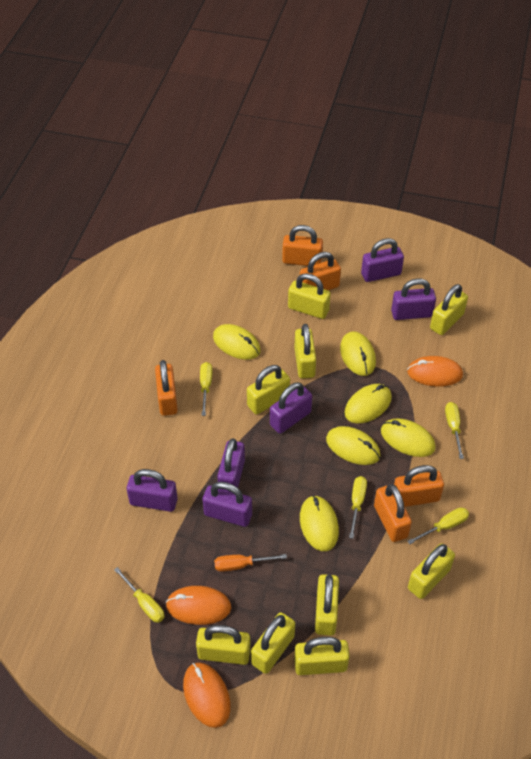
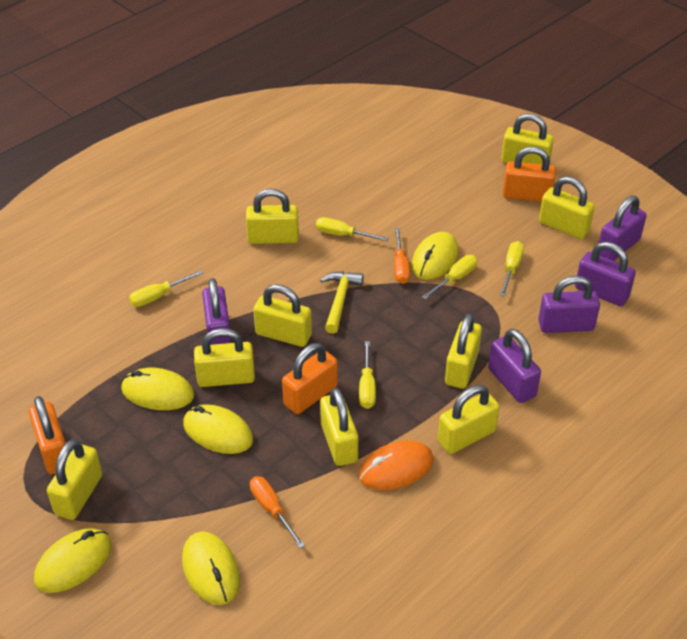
orange mouse: 3 -> 1
orange padlock: 5 -> 3
orange screwdriver: 1 -> 2
purple padlock: 6 -> 5
yellow hammer: 0 -> 1
yellow mouse: 6 -> 5

